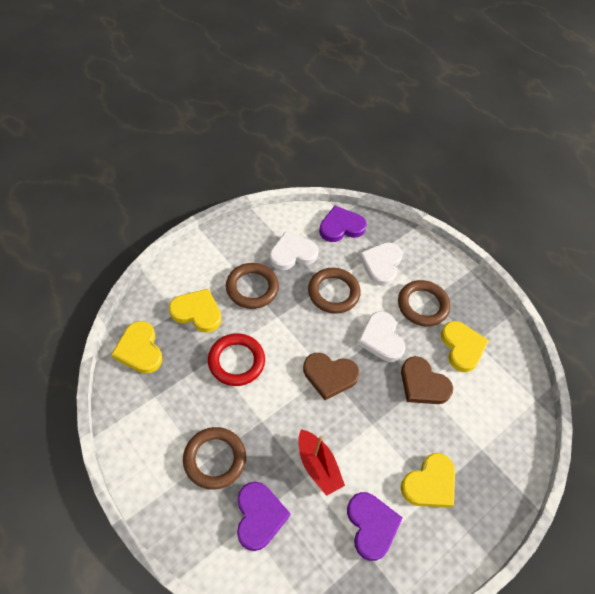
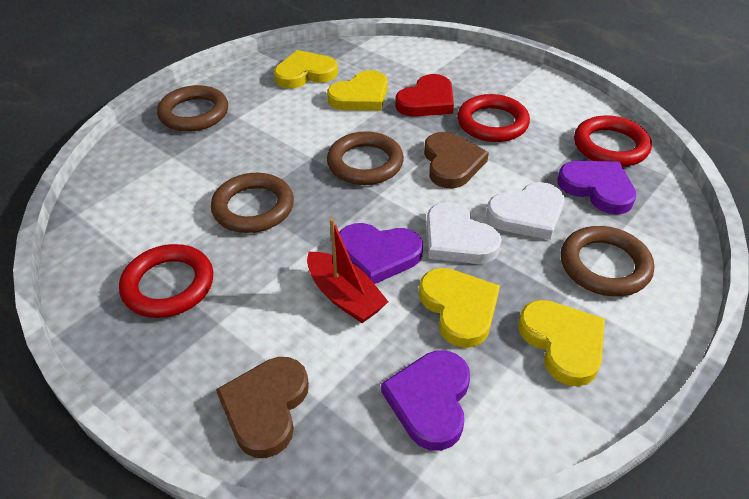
red heart: 0 -> 1
red ring: 1 -> 3
white heart: 3 -> 2

